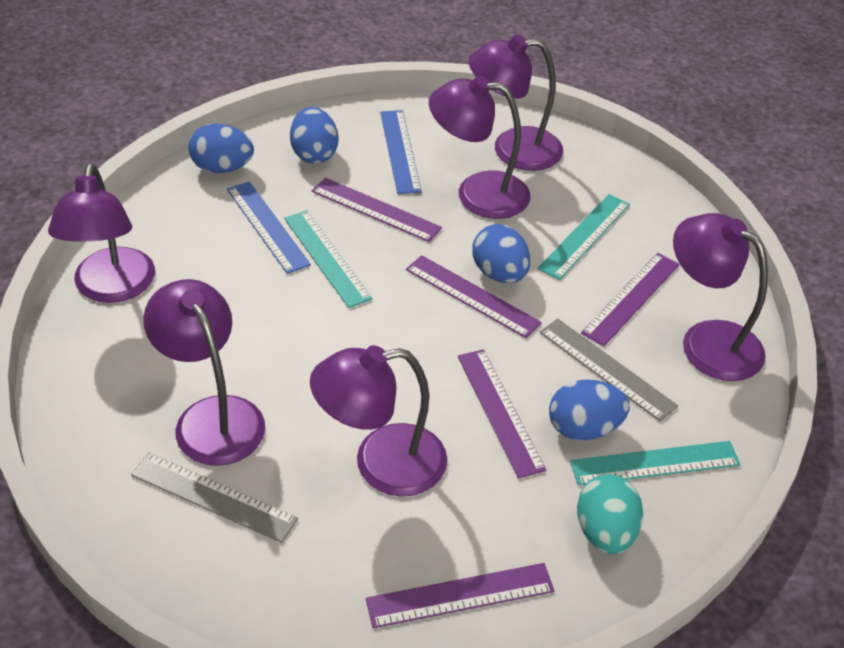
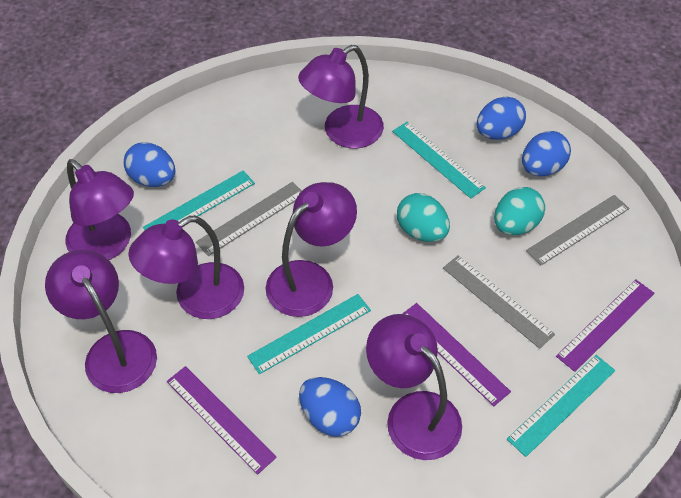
blue ruler: 2 -> 0
grey ruler: 2 -> 3
purple ruler: 5 -> 3
turquoise egg: 1 -> 2
turquoise ruler: 3 -> 4

